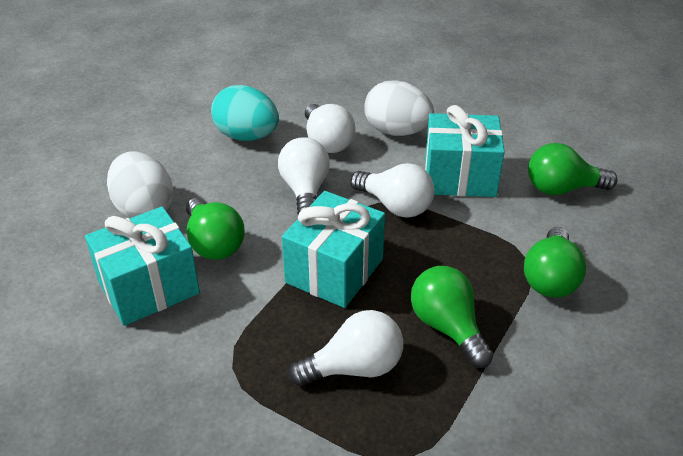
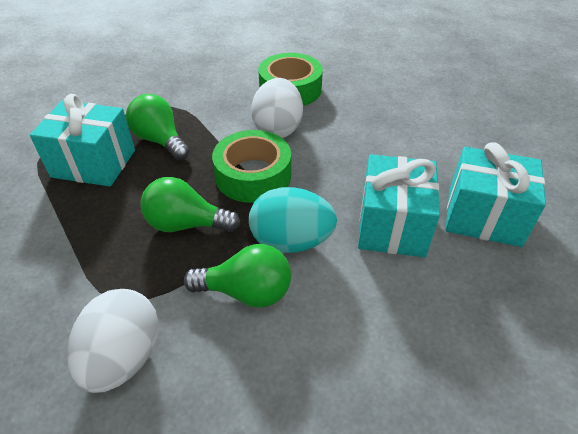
green light bulb: 4 -> 3
green tape: 0 -> 2
white light bulb: 4 -> 0

